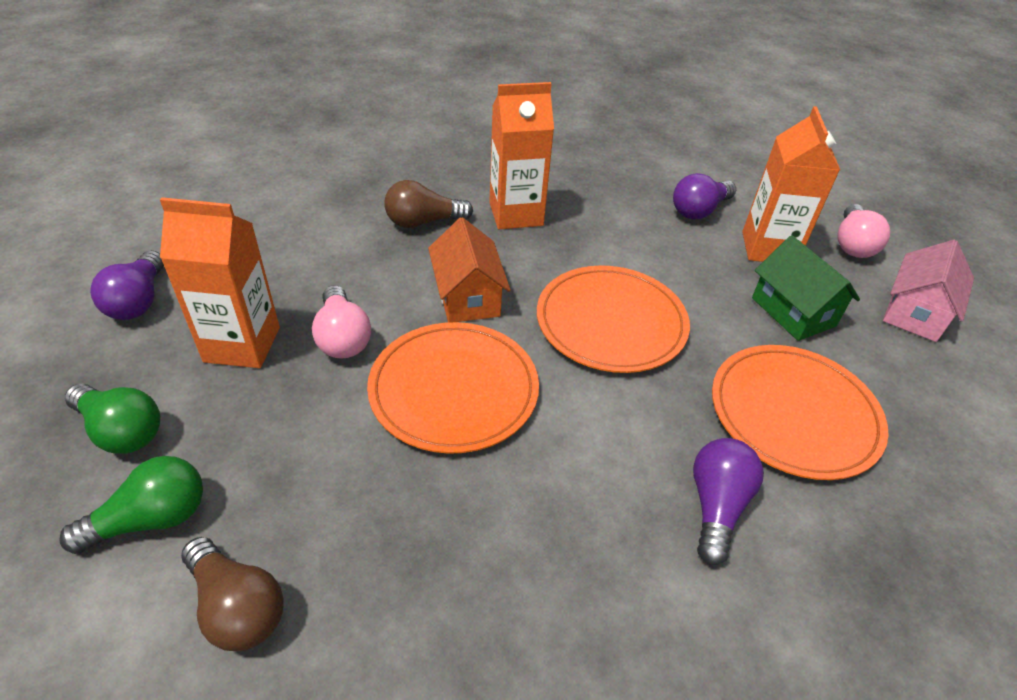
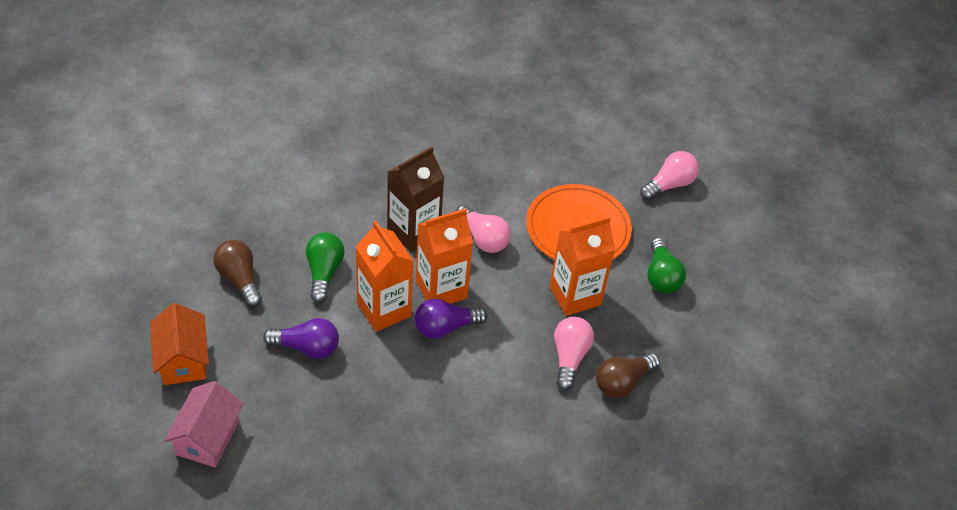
brown carton: 0 -> 1
green house: 1 -> 0
orange plate: 3 -> 1
pink light bulb: 2 -> 3
purple light bulb: 3 -> 2

